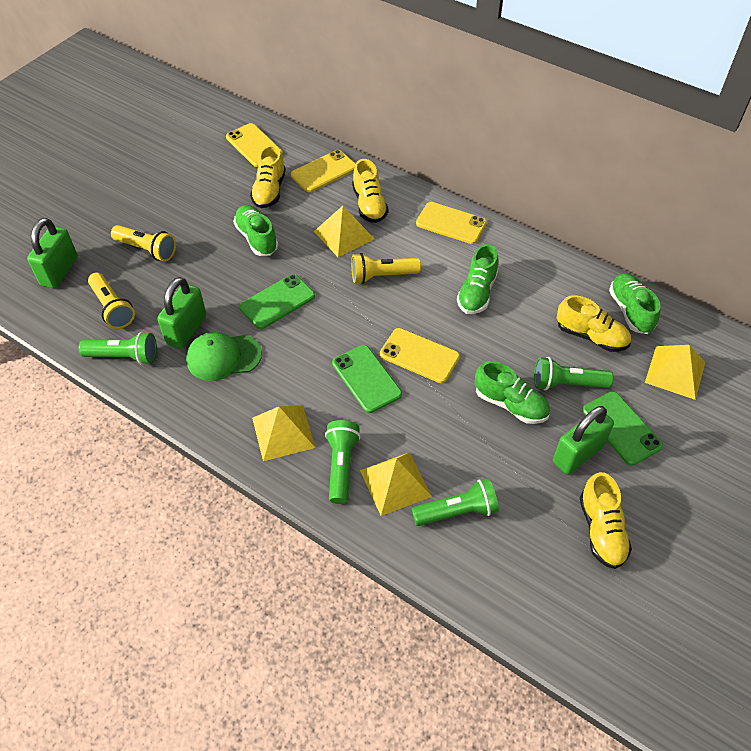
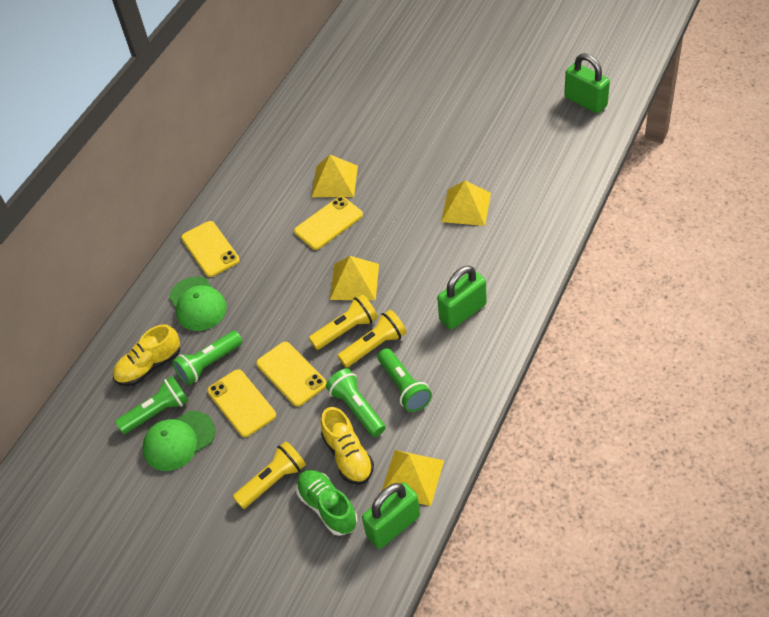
green cap: 1 -> 2
green phone: 3 -> 0
green shoe: 4 -> 1
yellow shoe: 4 -> 2

